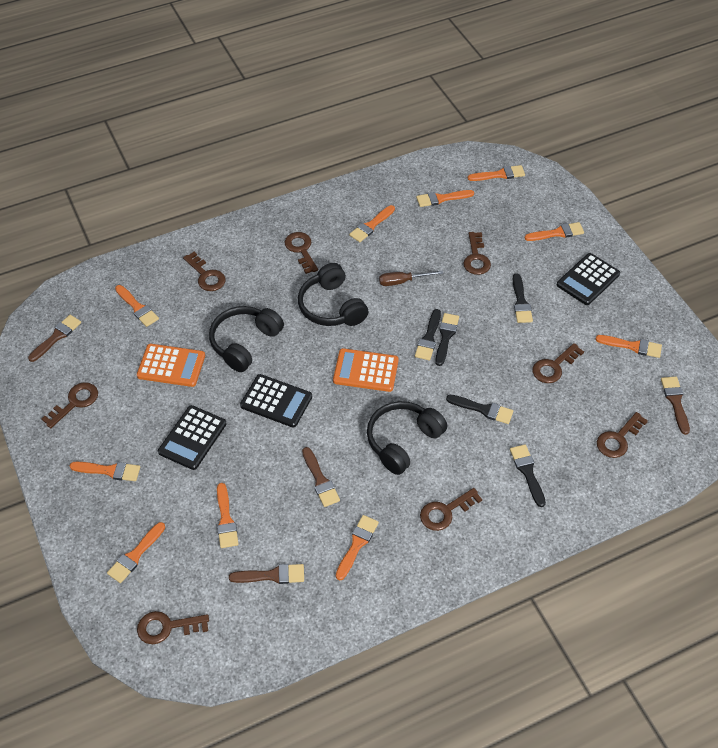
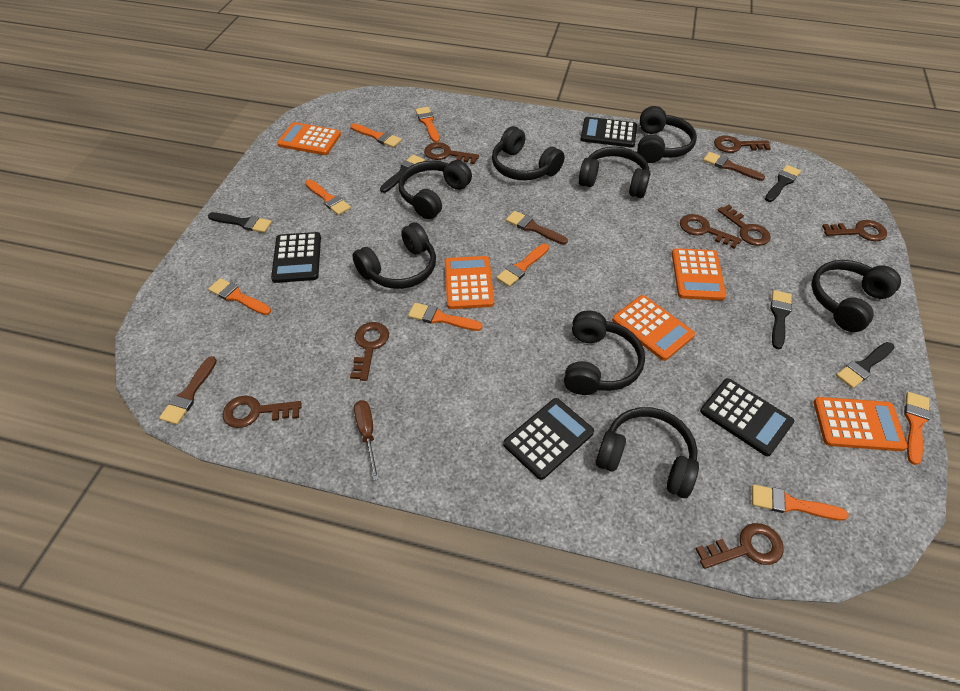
black calculator: 3 -> 4
black headphones: 3 -> 8
brown brush: 4 -> 3
orange brush: 10 -> 8
orange calculator: 2 -> 5

